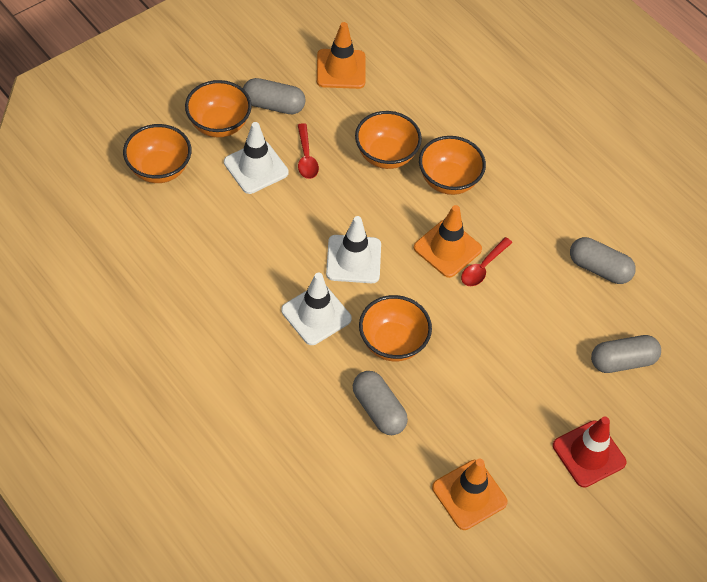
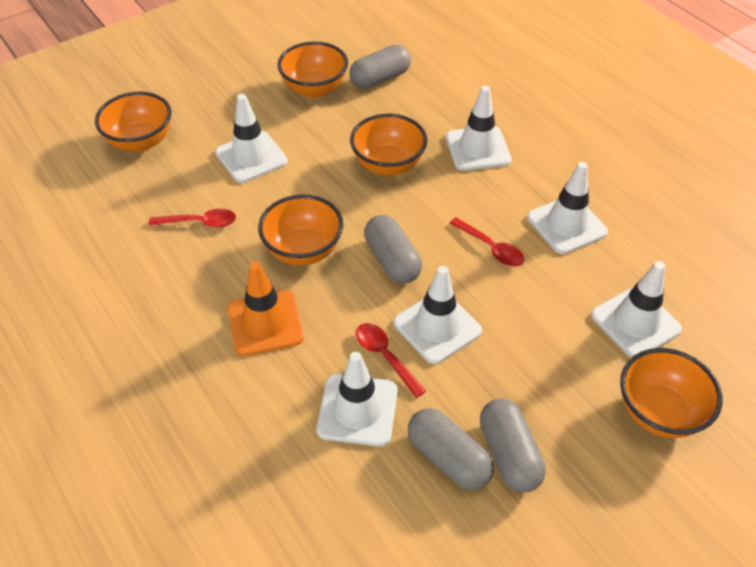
orange traffic cone: 3 -> 1
red spoon: 2 -> 3
red traffic cone: 1 -> 0
white traffic cone: 3 -> 6

